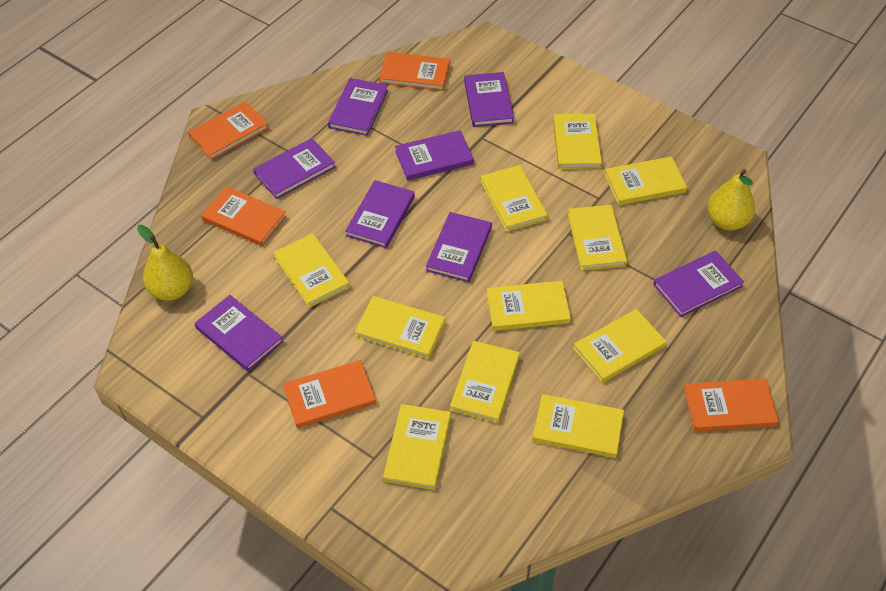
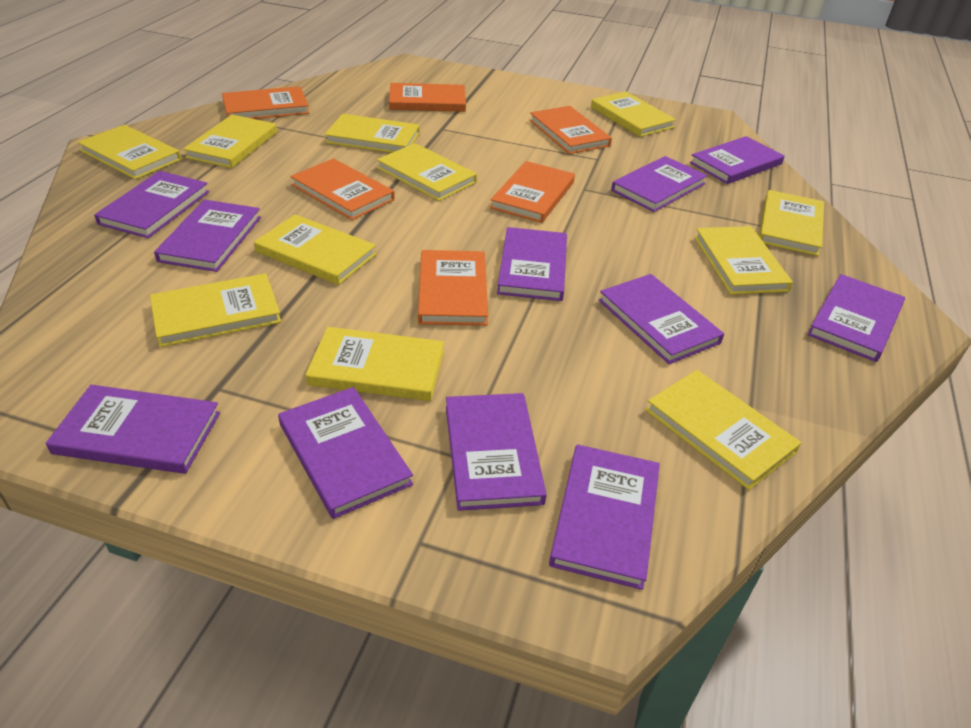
orange book: 5 -> 6
purple book: 8 -> 11
yellow pear: 2 -> 0

